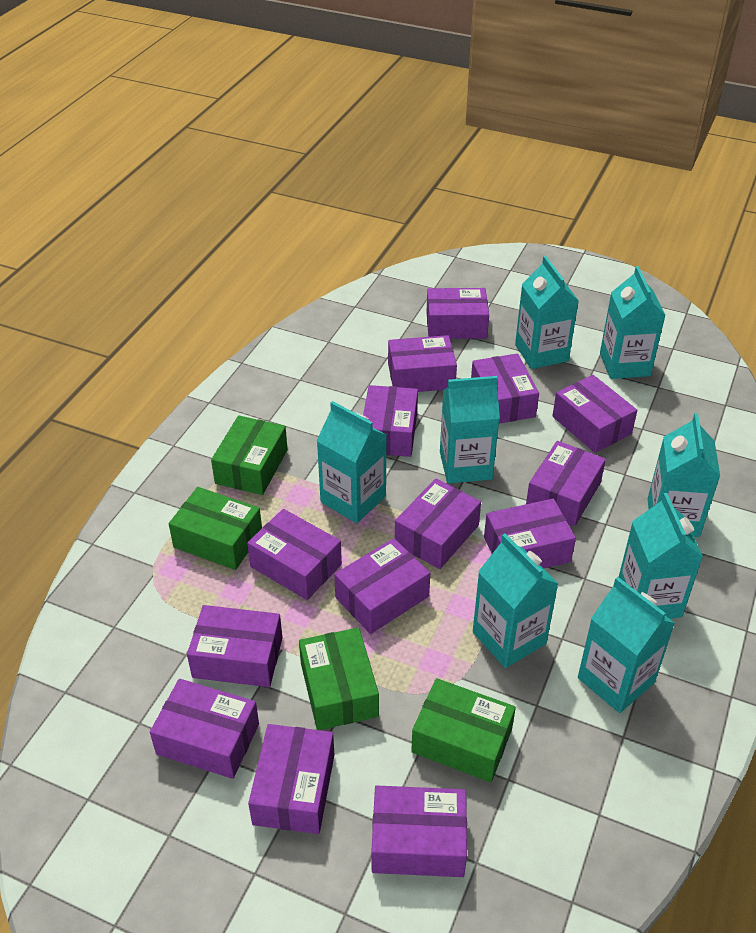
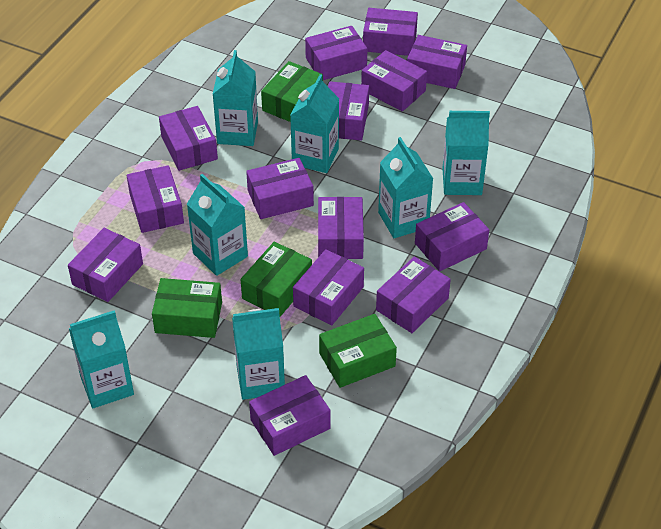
turquoise carton: 8 -> 7

